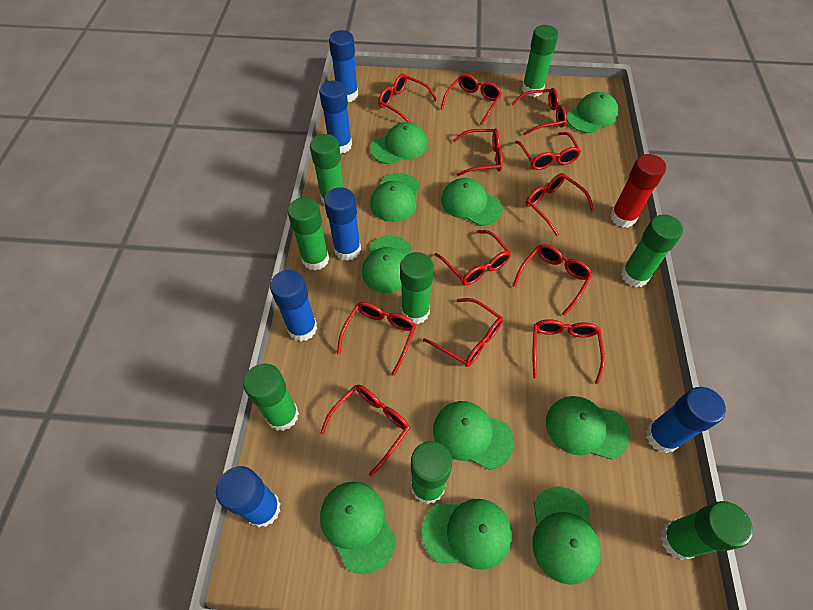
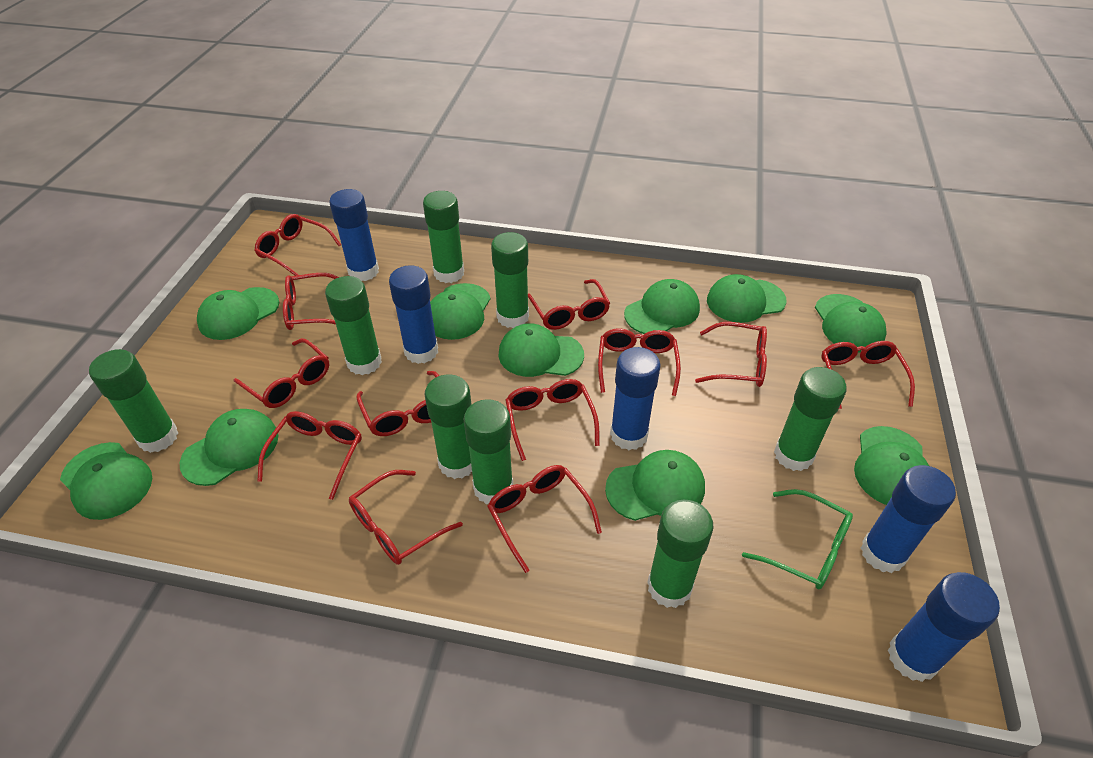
blue glue stick: 6 -> 5
green glasses: 0 -> 1
red glue stick: 1 -> 0

